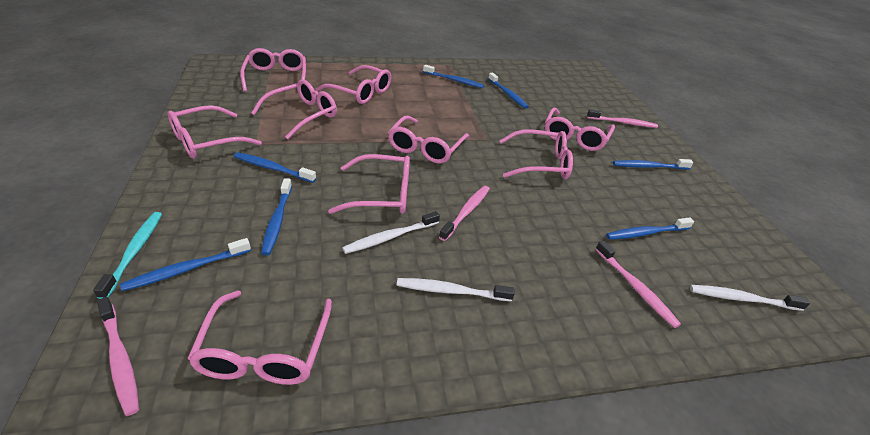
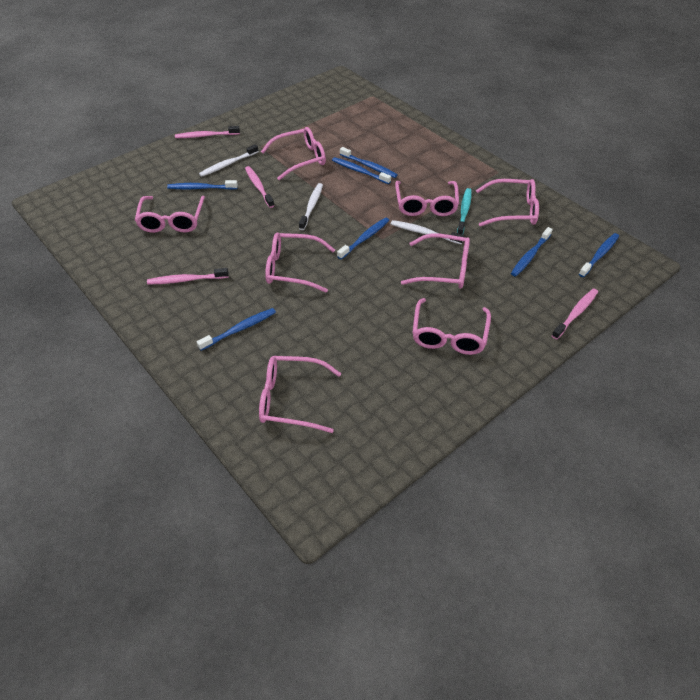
pink glasses: 9 -> 8

